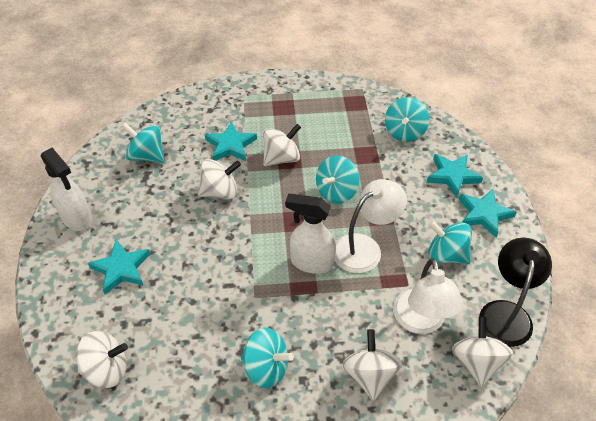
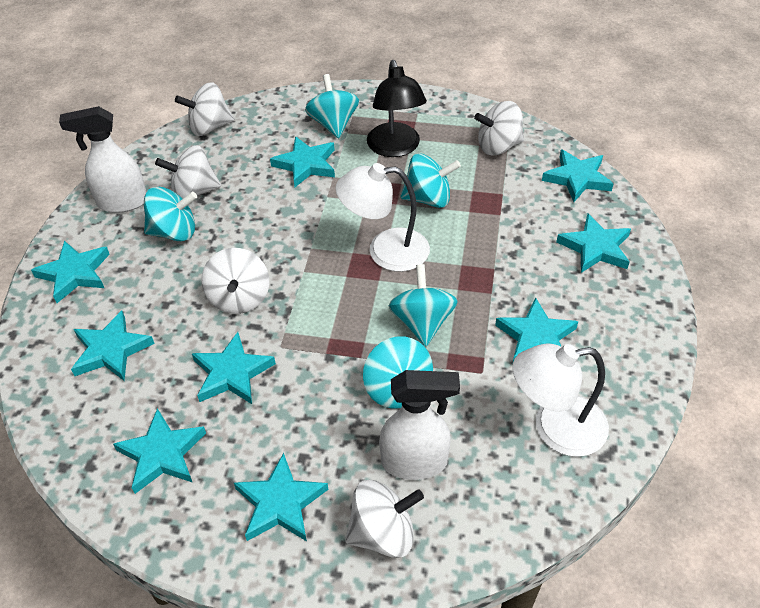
turquoise star: 4 -> 9

